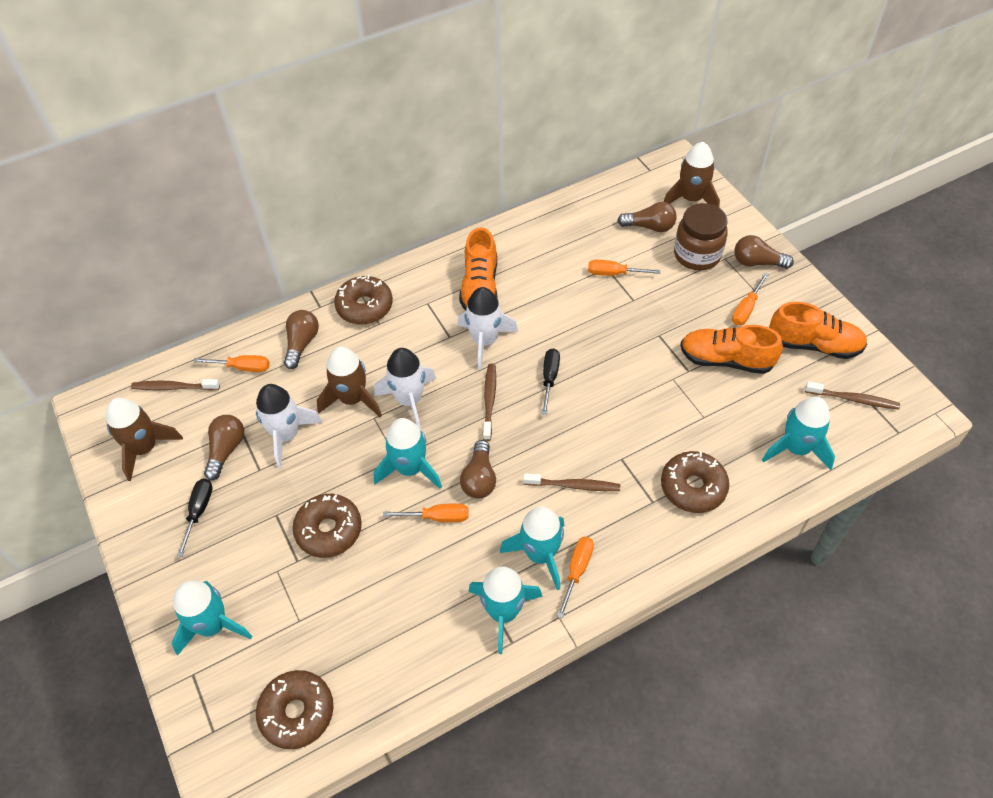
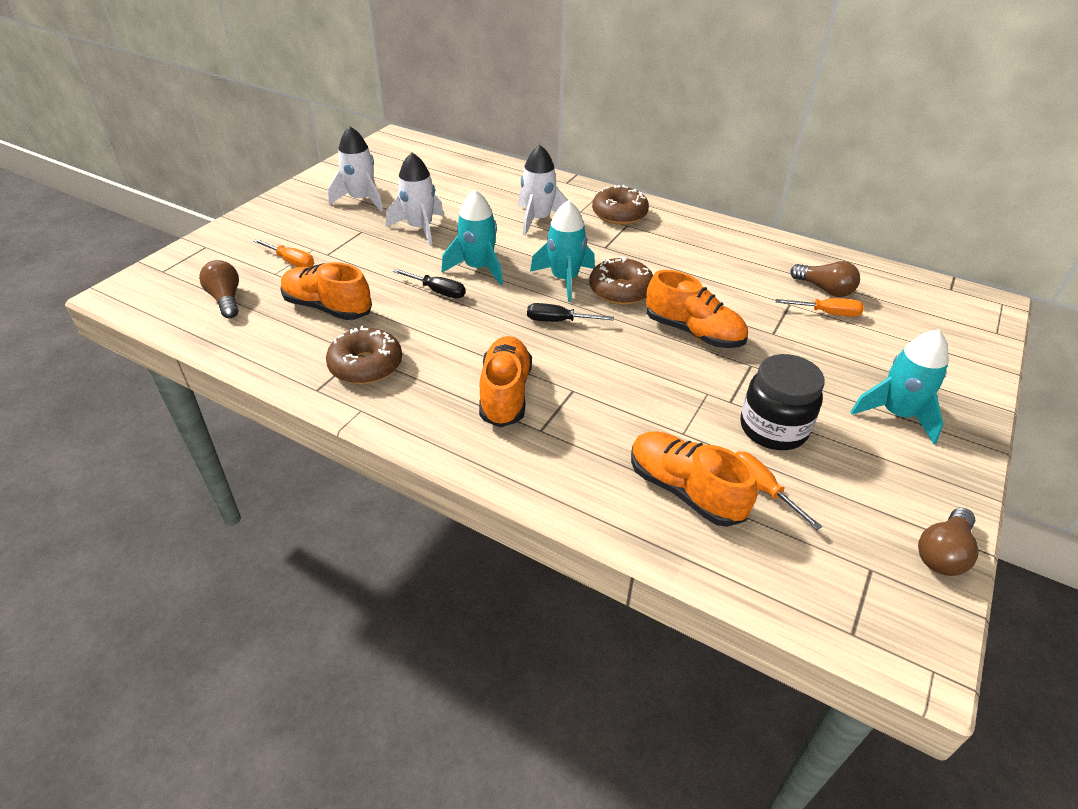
black jar: 0 -> 1
brown donut: 4 -> 3
brown jar: 1 -> 0
brown light bulb: 5 -> 3
brown rocket: 3 -> 0
brown toothbrush: 4 -> 0
orange screwdriver: 5 -> 3
orange shoe: 3 -> 4
turquoise rocket: 5 -> 3

